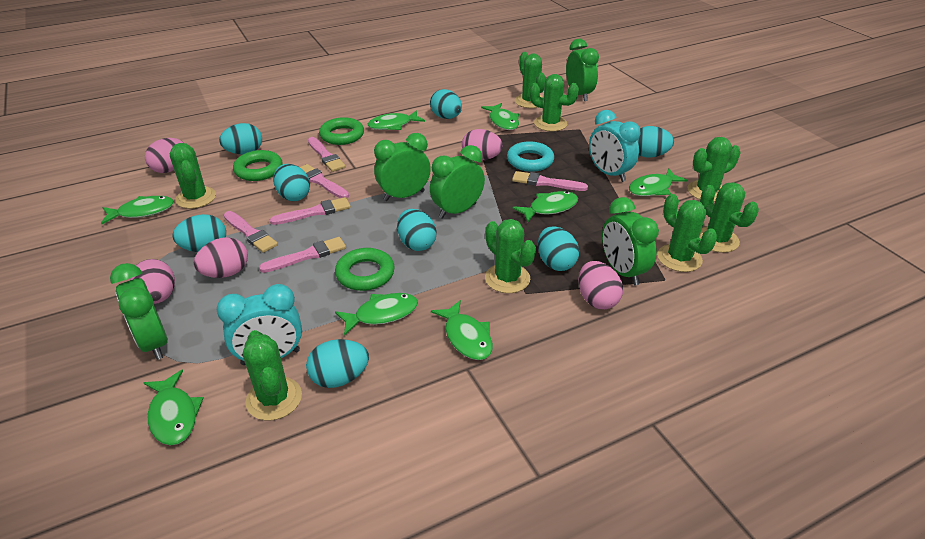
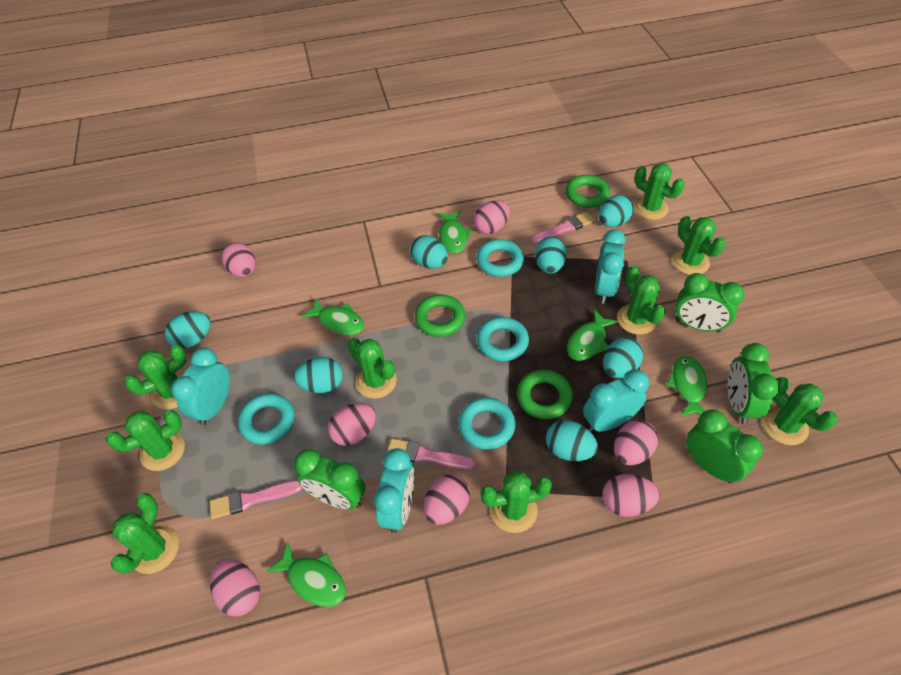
green cactus: 8 -> 9
green clock: 5 -> 4
green fish: 8 -> 5
pink brush: 6 -> 3
pink egg: 5 -> 7
turquoise clock: 2 -> 4
turquoise egg: 8 -> 7
turquoise ring: 1 -> 4

